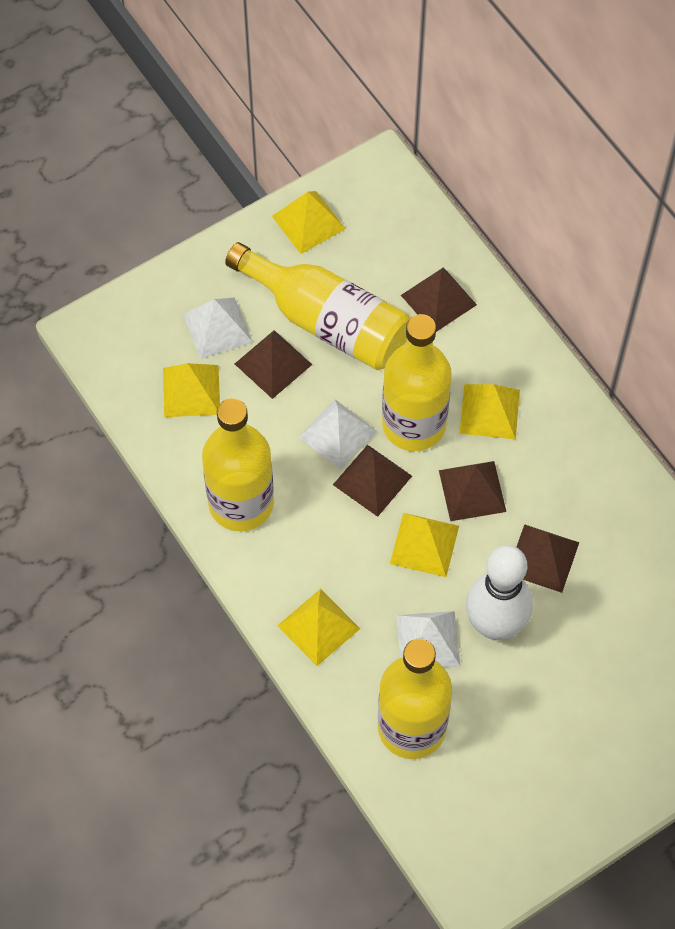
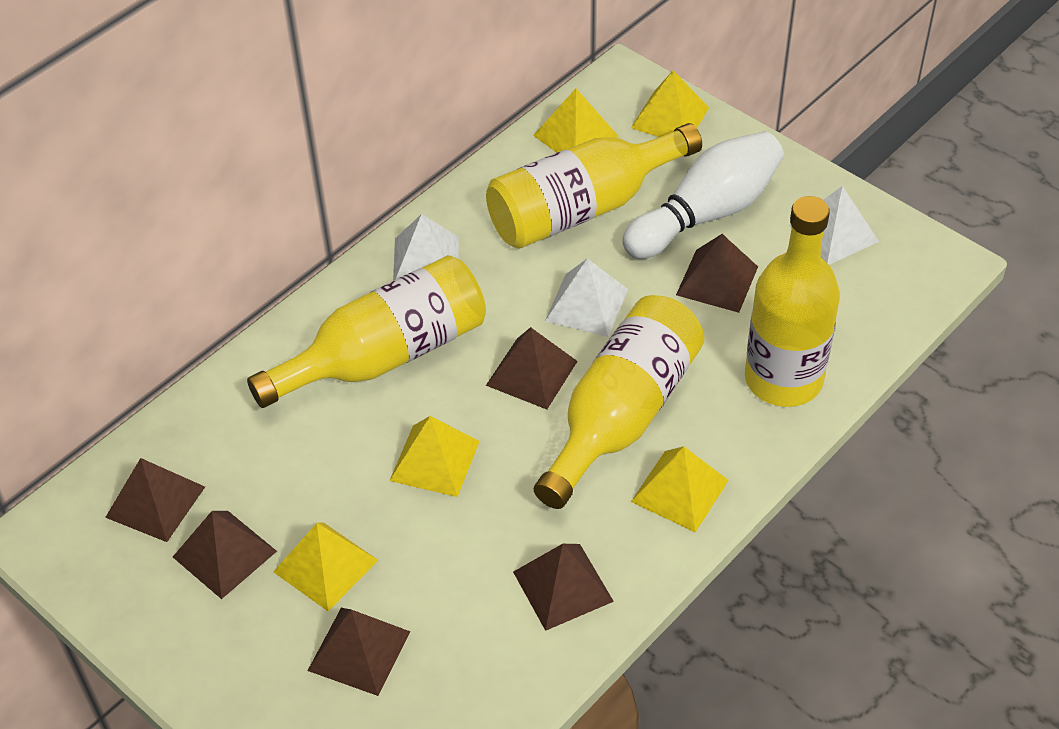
brown pyramid: 5 -> 6

